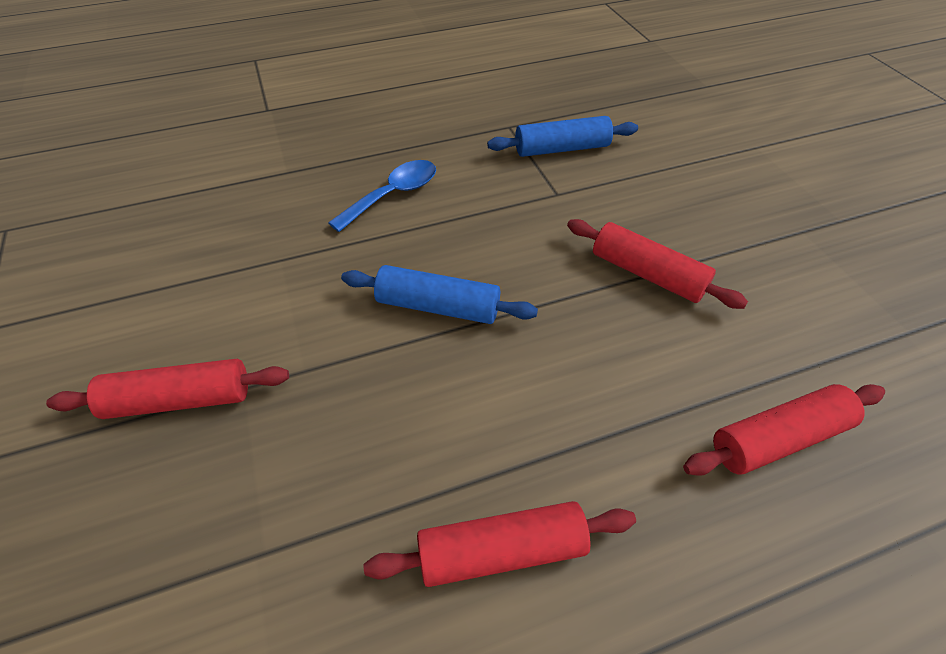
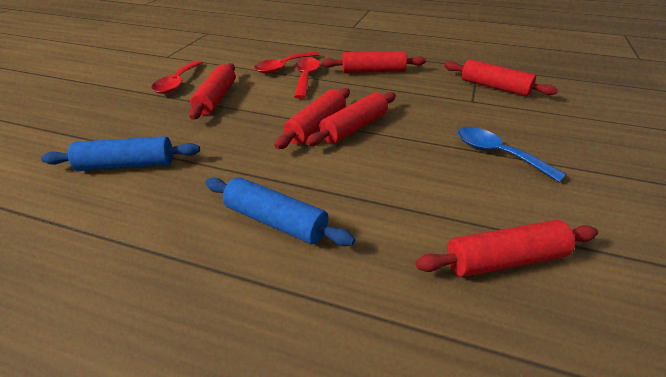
red rolling pin: 4 -> 6
red spoon: 0 -> 3

